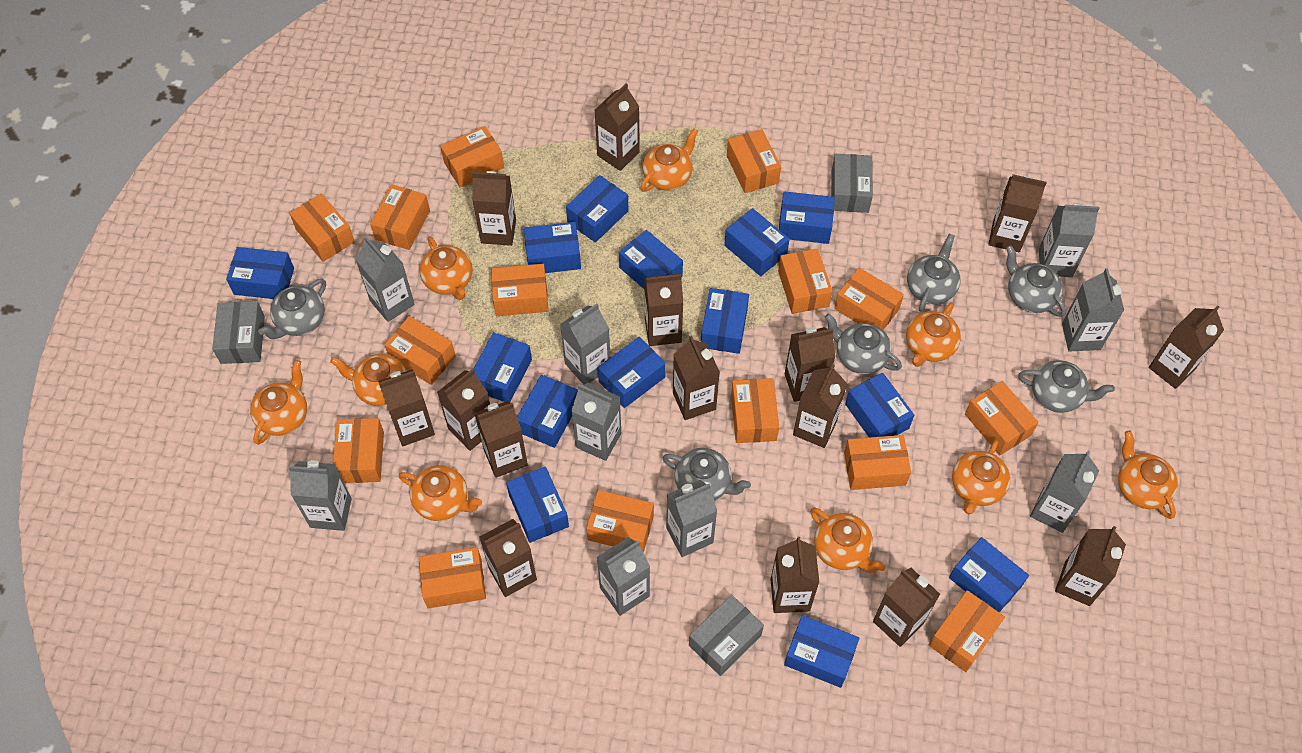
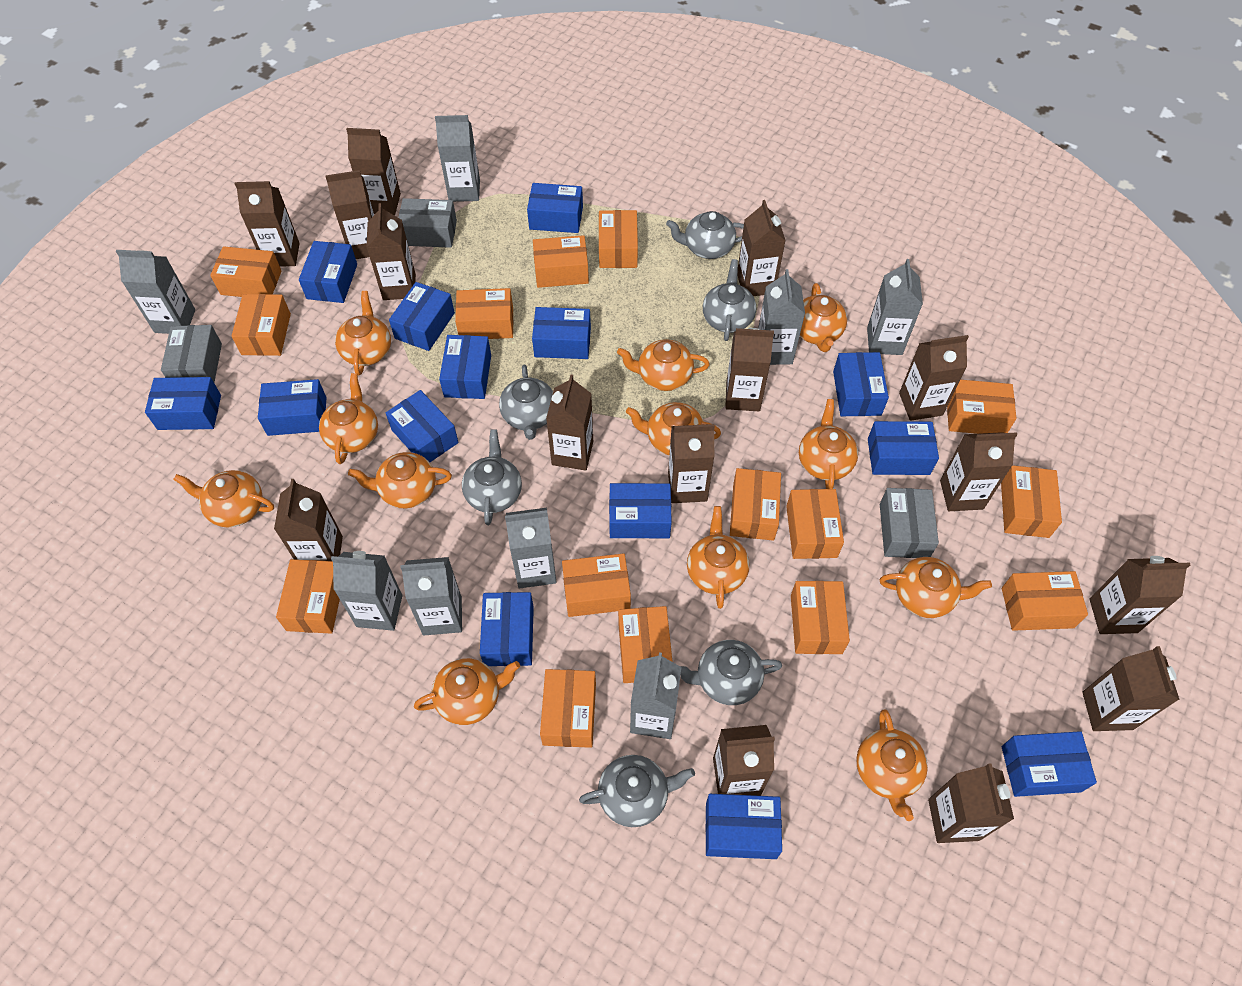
grey carton: 9 -> 8
orange teapot: 9 -> 12

